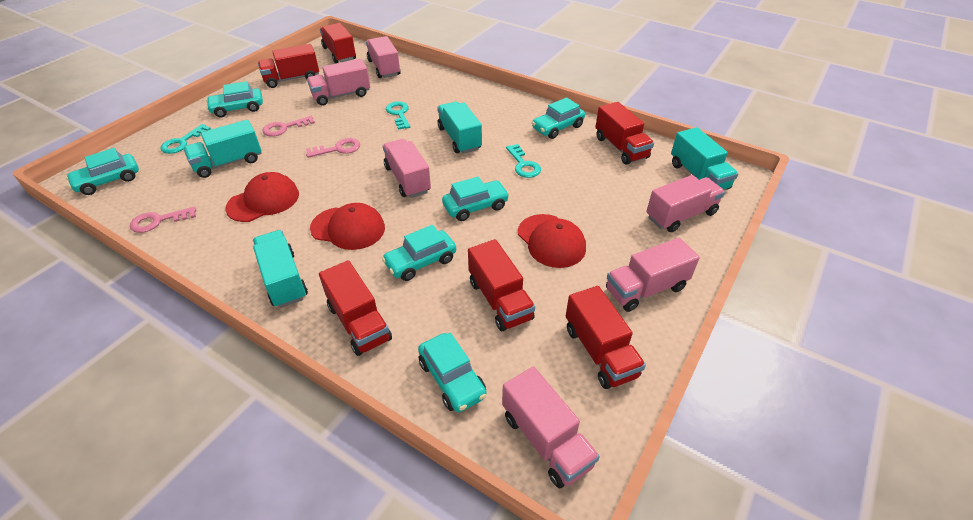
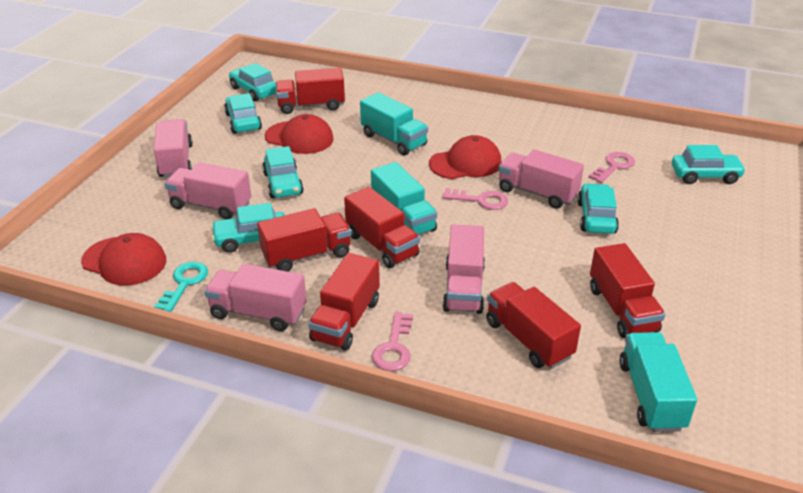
pink truck: 6 -> 5
turquoise key: 3 -> 1
turquoise truck: 4 -> 3

